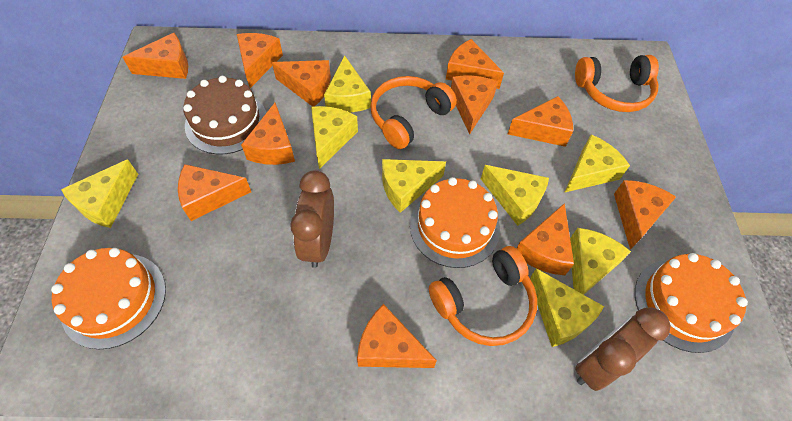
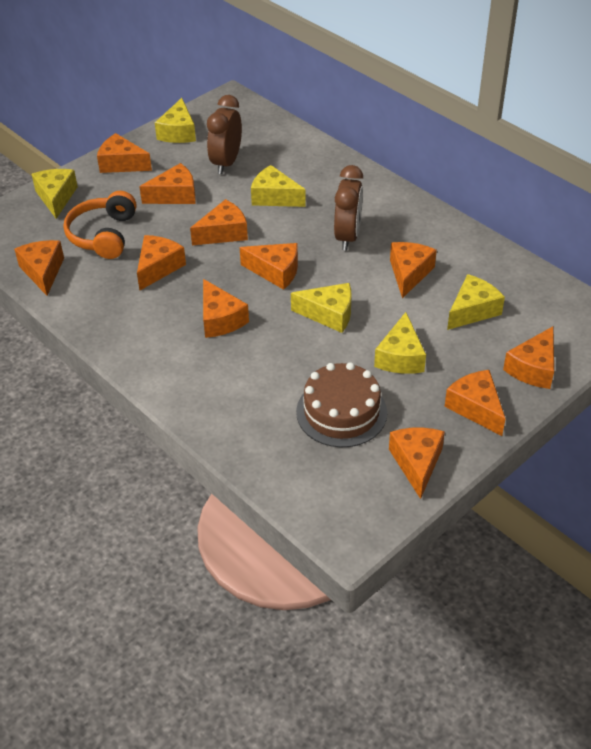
orange cake: 3 -> 0
orange headphones: 3 -> 1
yellow cheese: 8 -> 6

